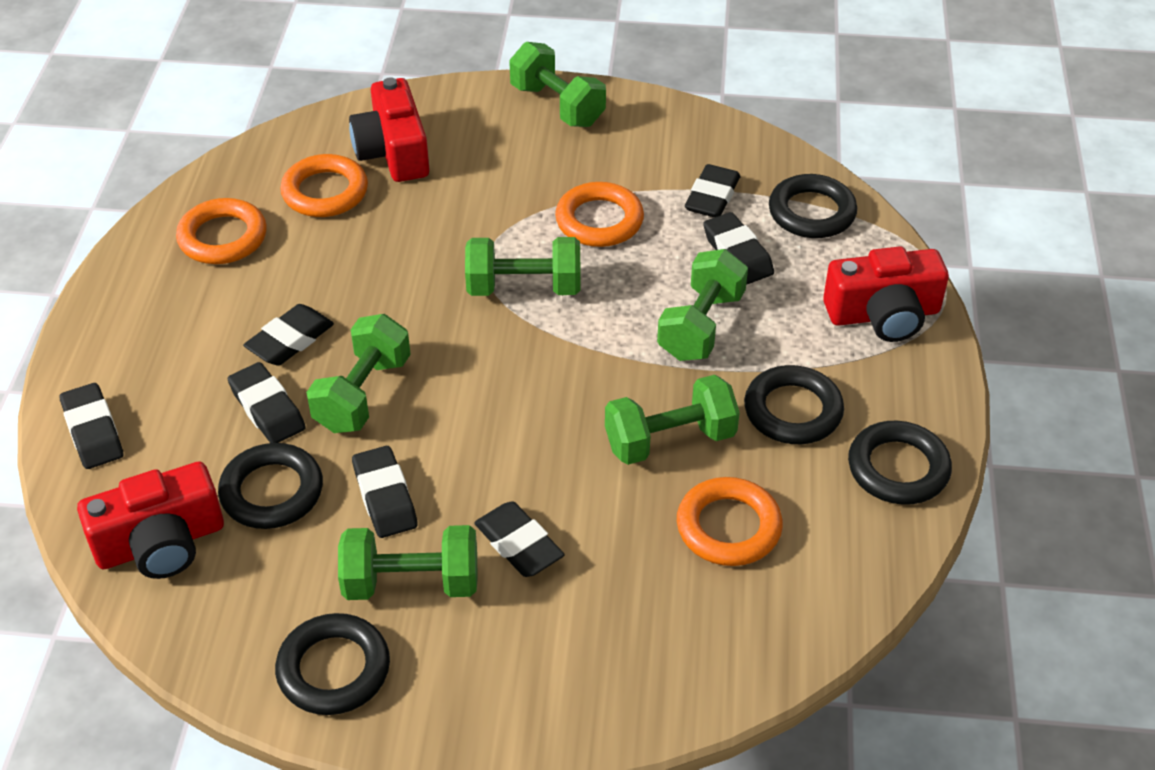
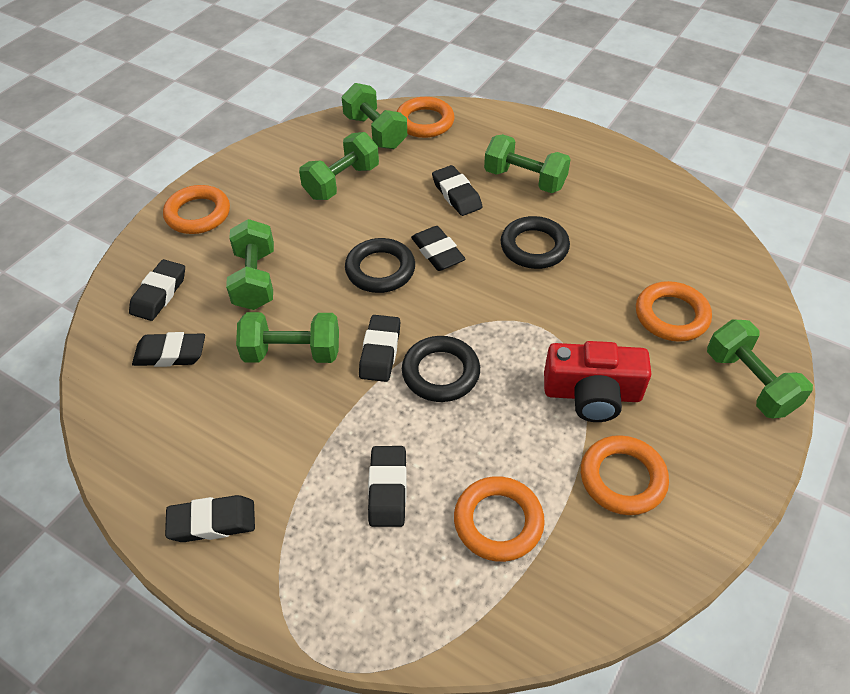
black ring: 5 -> 3
orange ring: 4 -> 5
red camera: 3 -> 1

